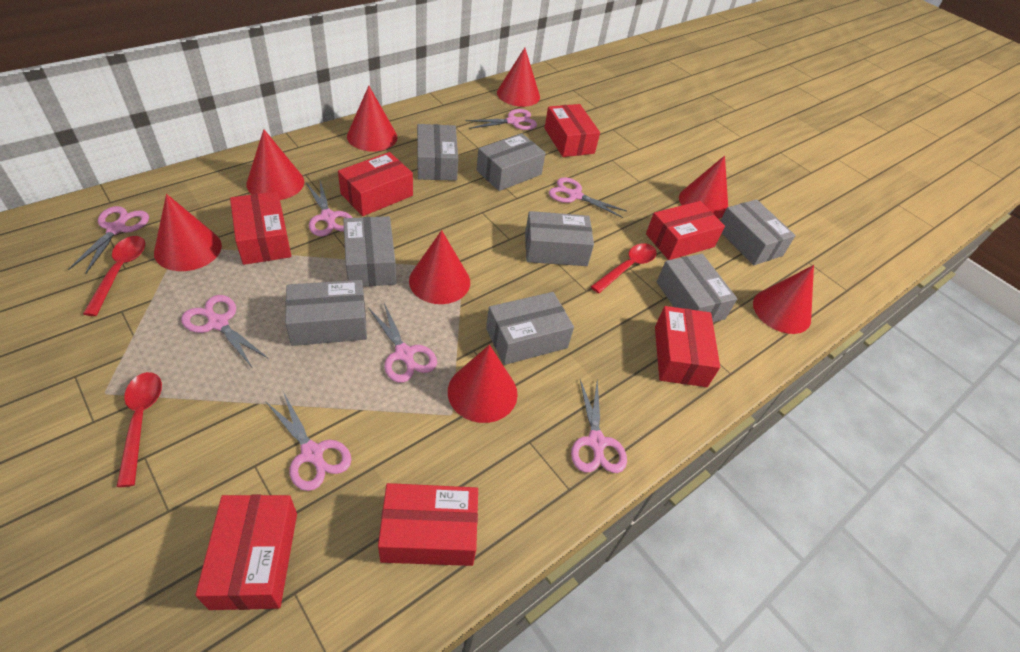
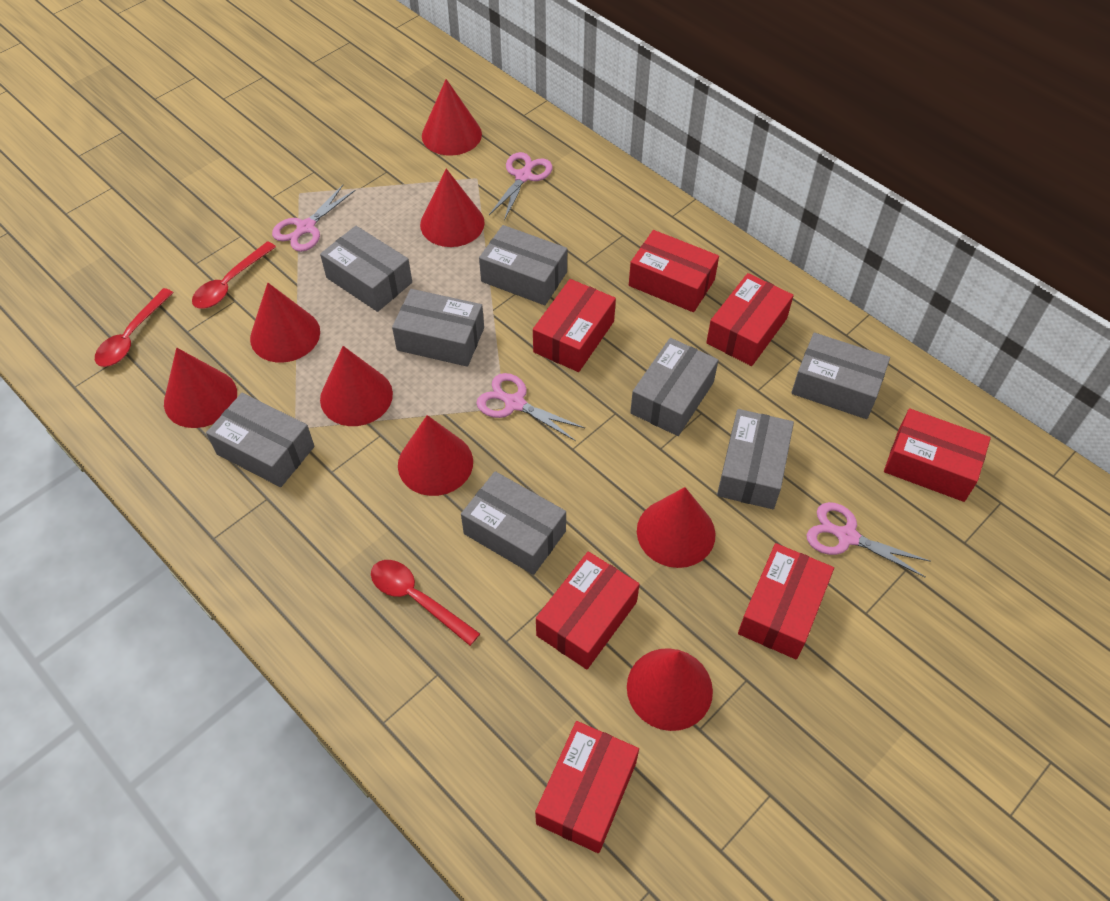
pink scissors: 8 -> 4

